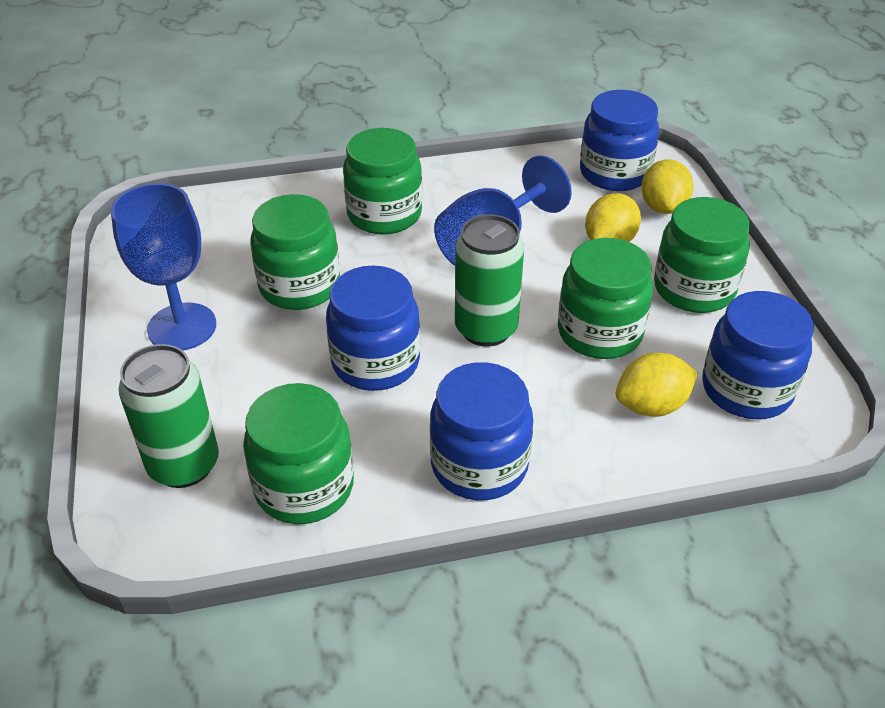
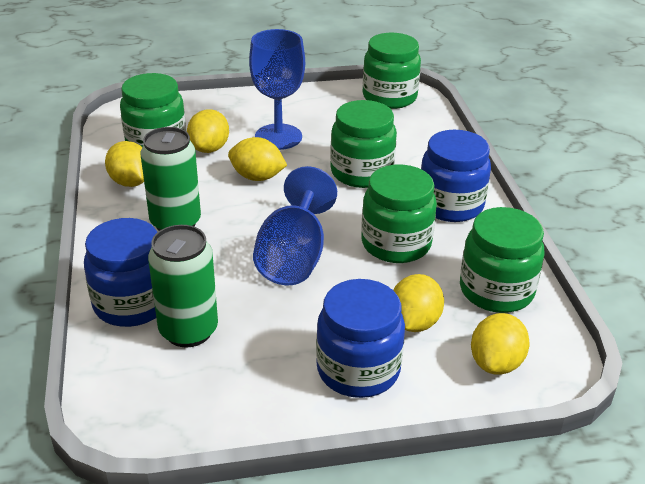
blue jar: 4 -> 3
yellow lemon: 3 -> 5

